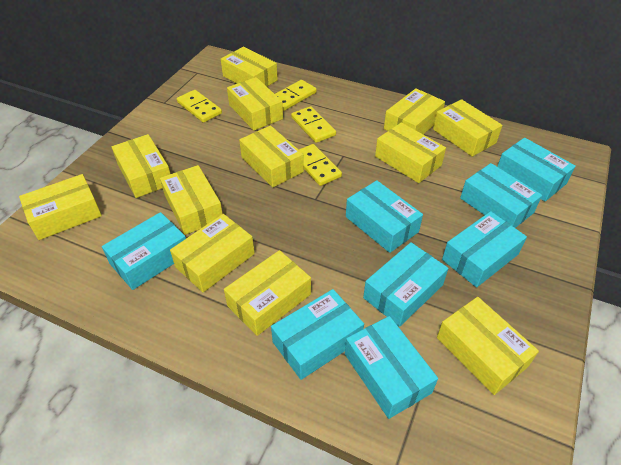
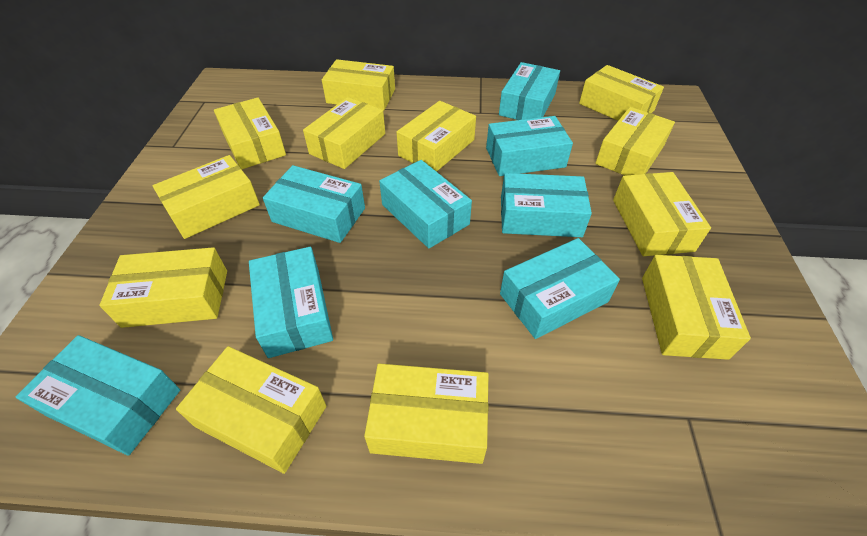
yellow domino: 4 -> 0

